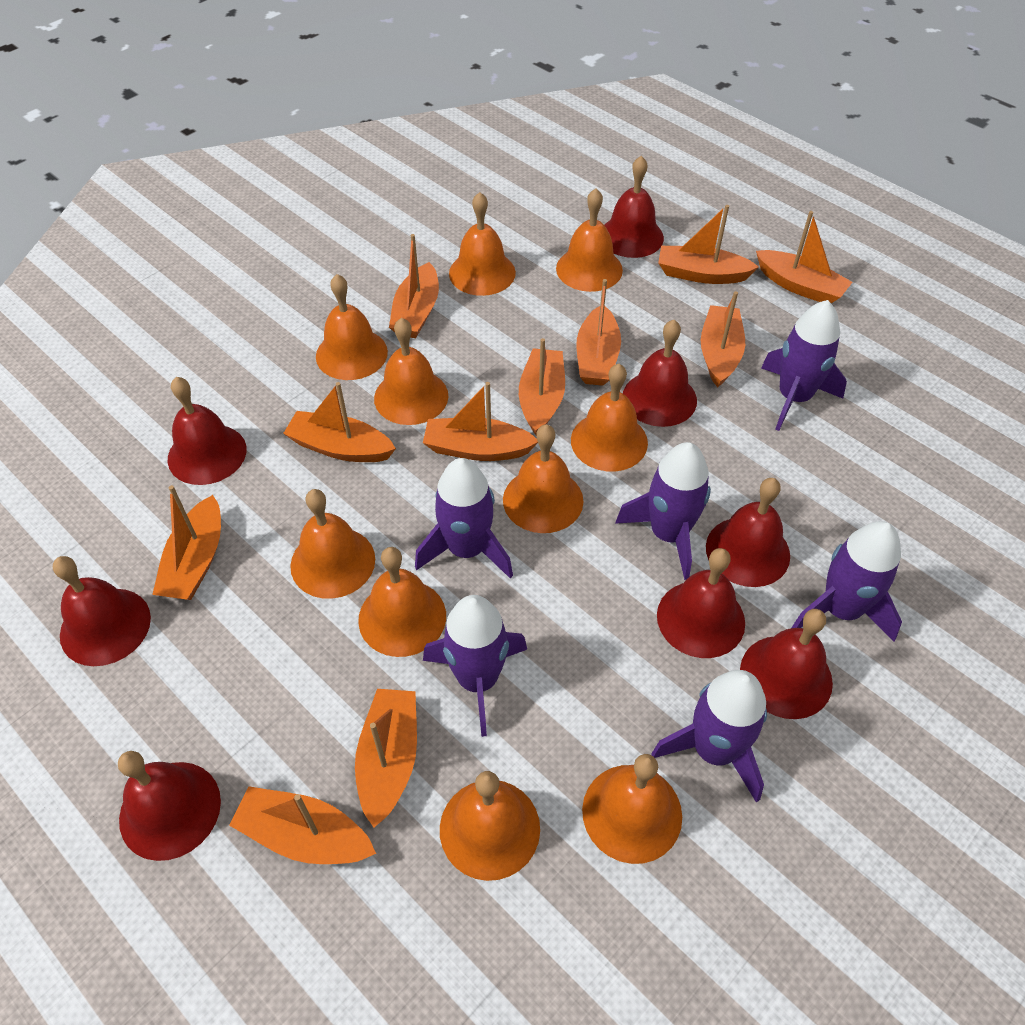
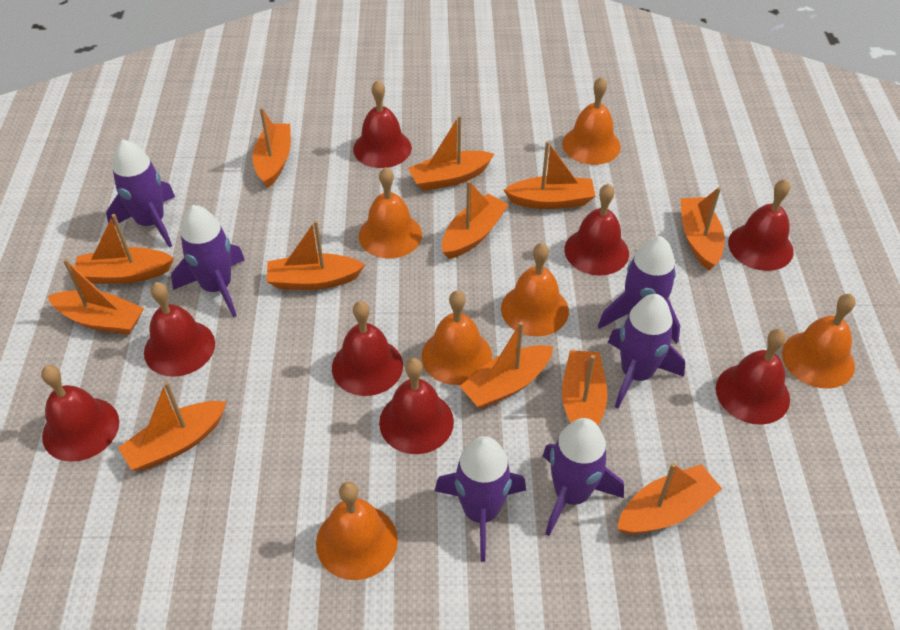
orange bell: 10 -> 6
orange boat: 11 -> 12

